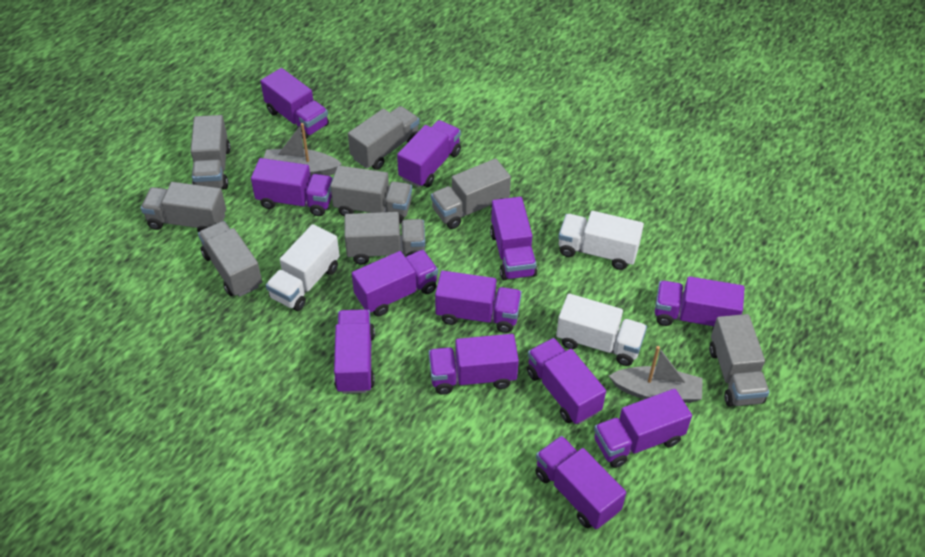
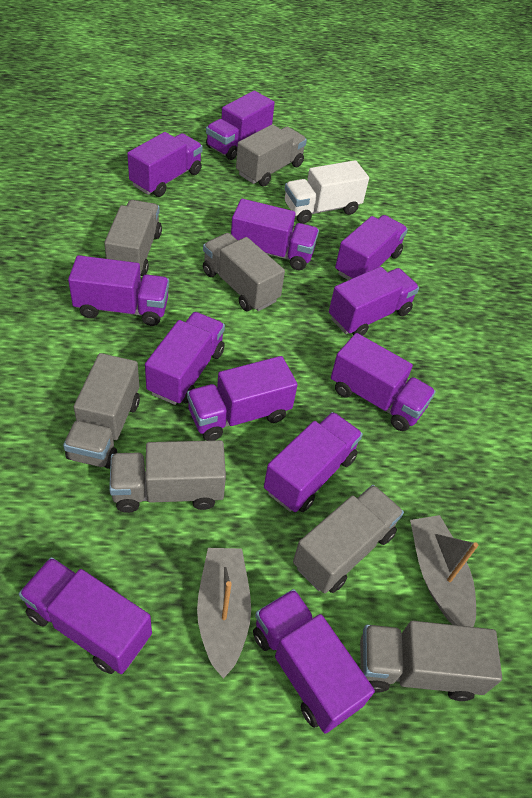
grey truck: 8 -> 7
white truck: 3 -> 1

